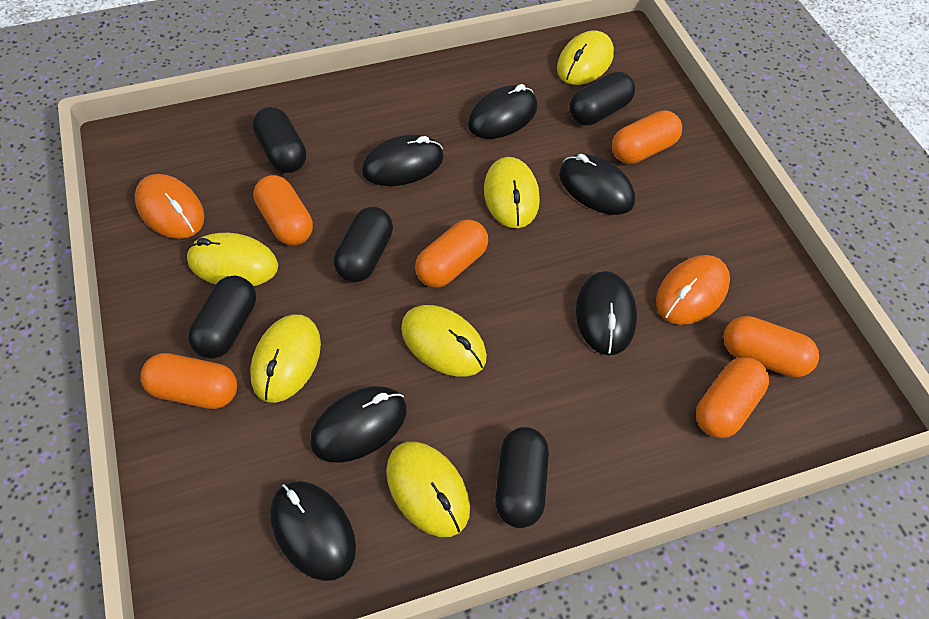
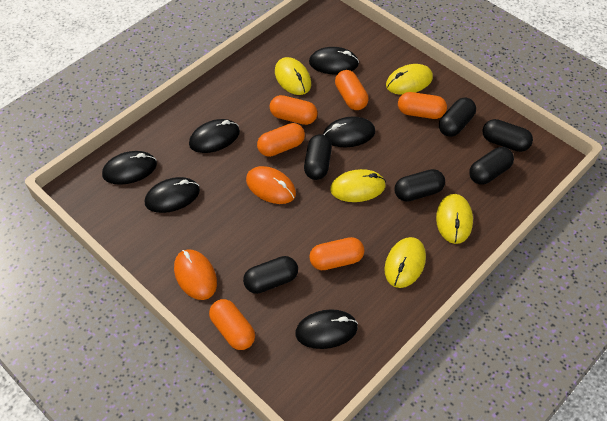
black capsule: 5 -> 6
yellow mouse: 6 -> 5

